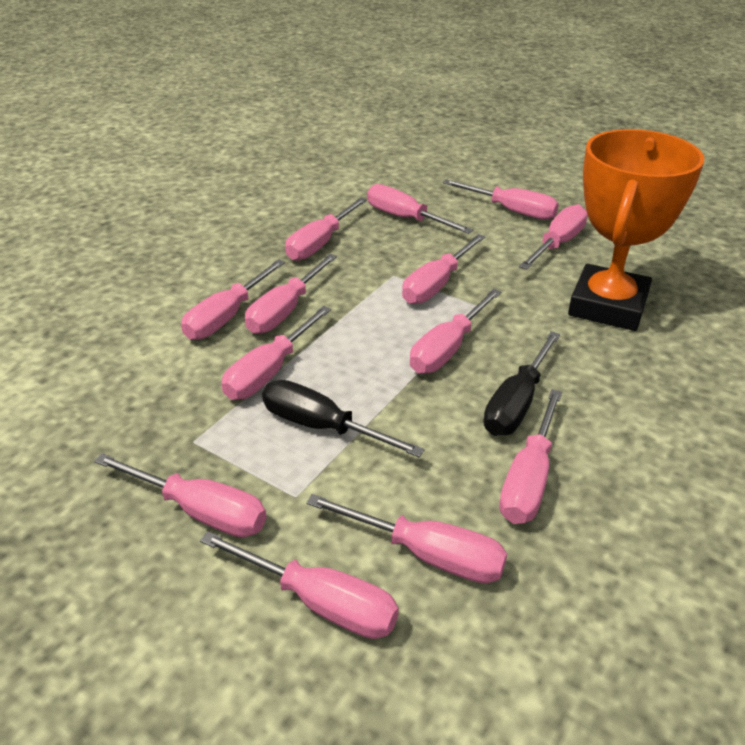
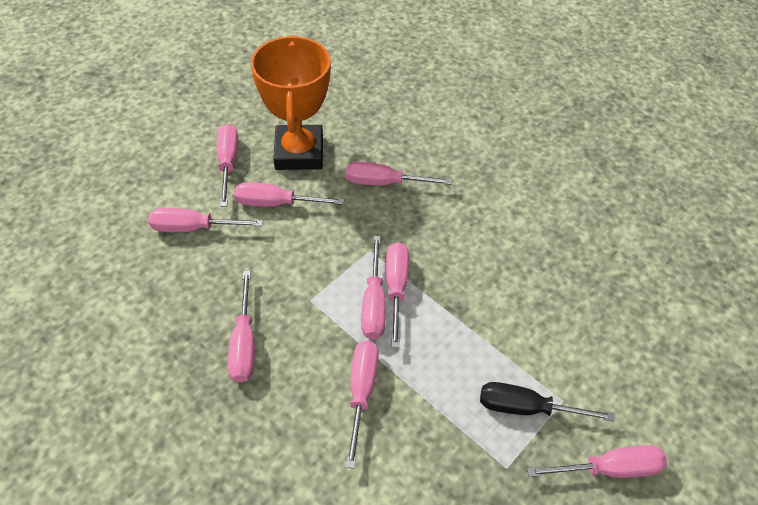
black screwdriver: 2 -> 1
pink screwdriver: 13 -> 9

